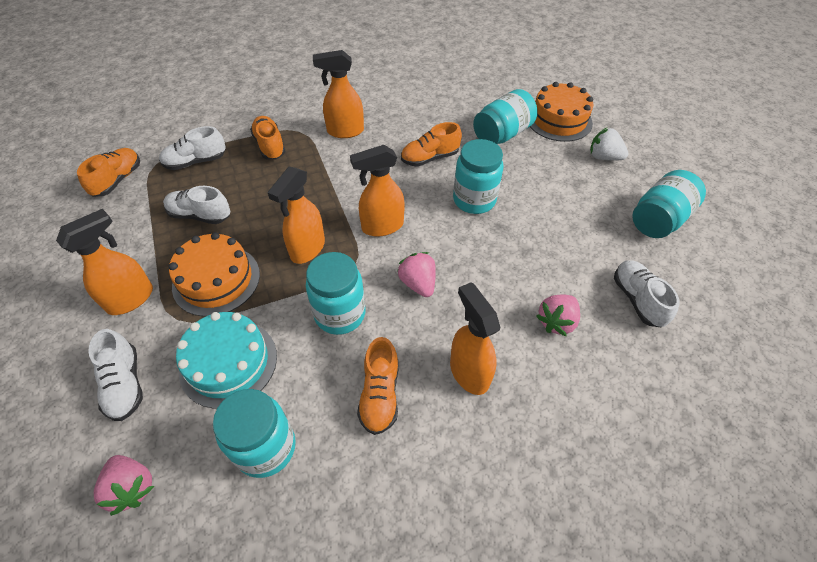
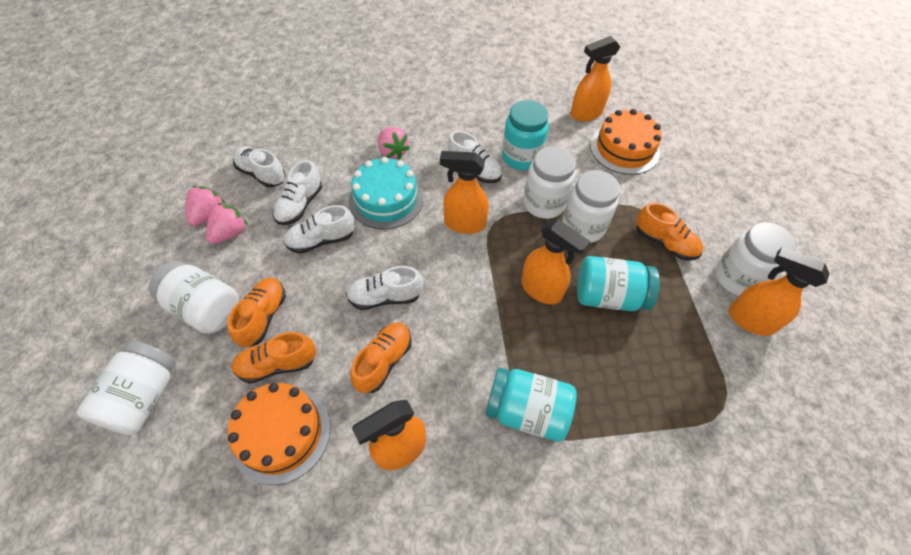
turquoise jar: 5 -> 3
white jar: 0 -> 5
white shoe: 4 -> 5
white strawberry: 1 -> 0

